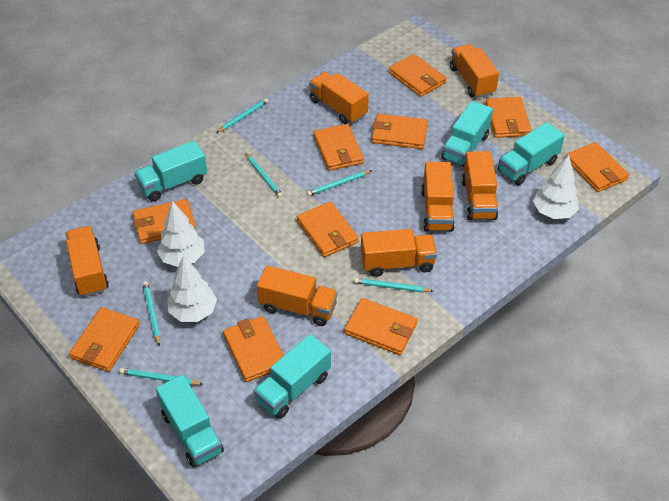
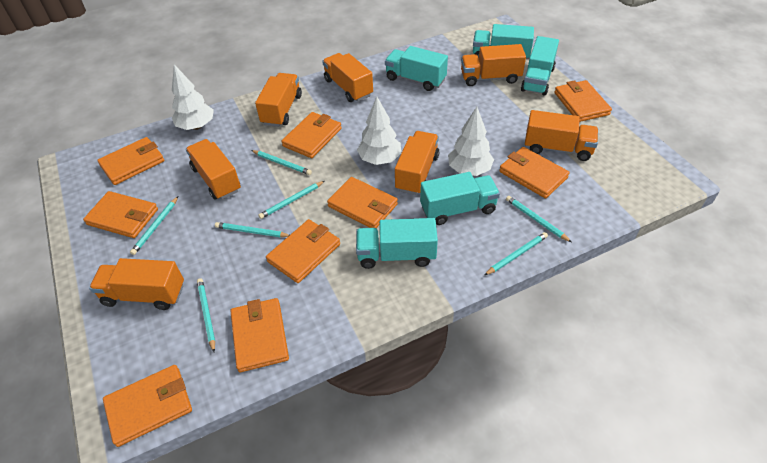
orange wallet: 10 -> 9
turquoise pencil: 6 -> 7

